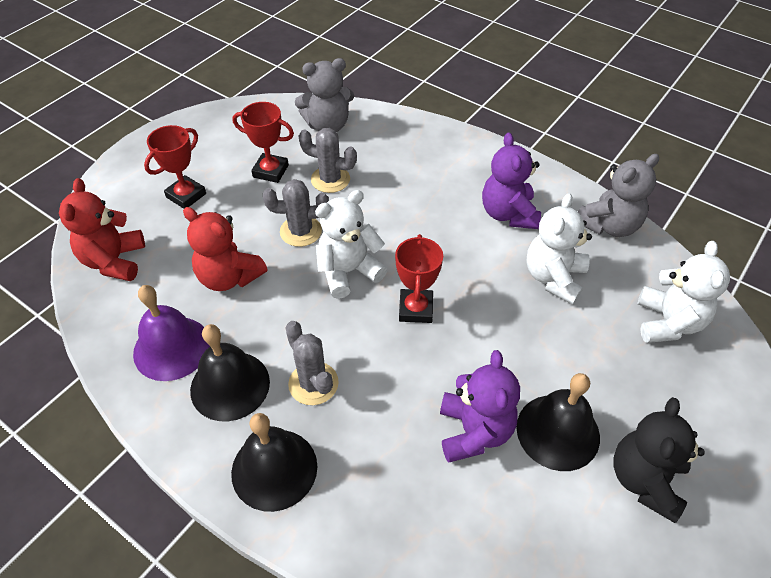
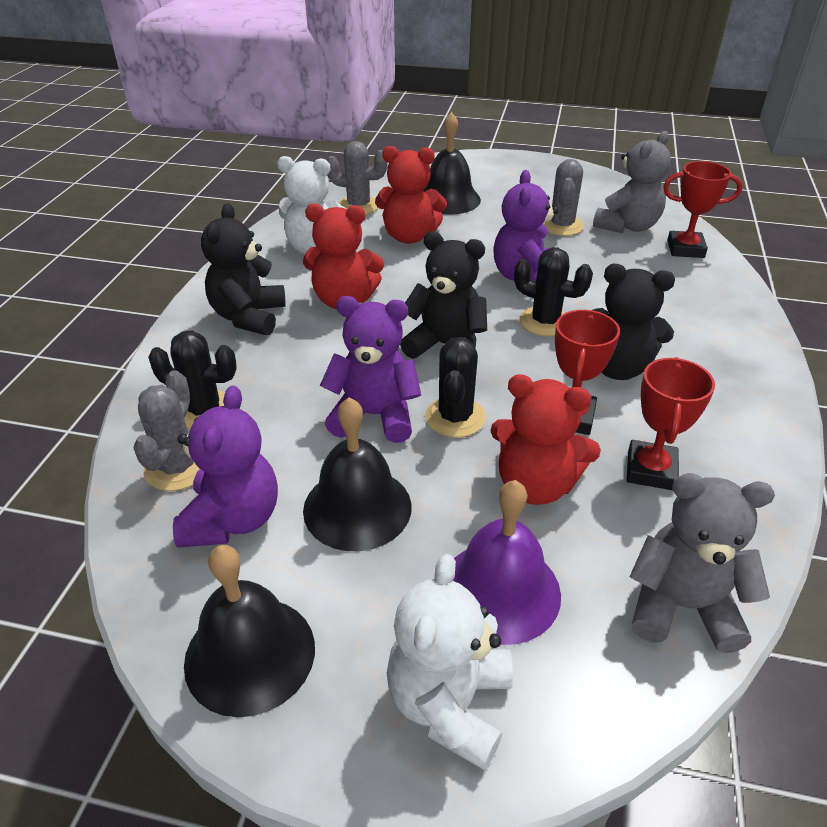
black cactus: 0 -> 3
black teddy bear: 1 -> 3
purple teddy bear: 2 -> 3
red teddy bear: 2 -> 3
white teddy bear: 3 -> 2

